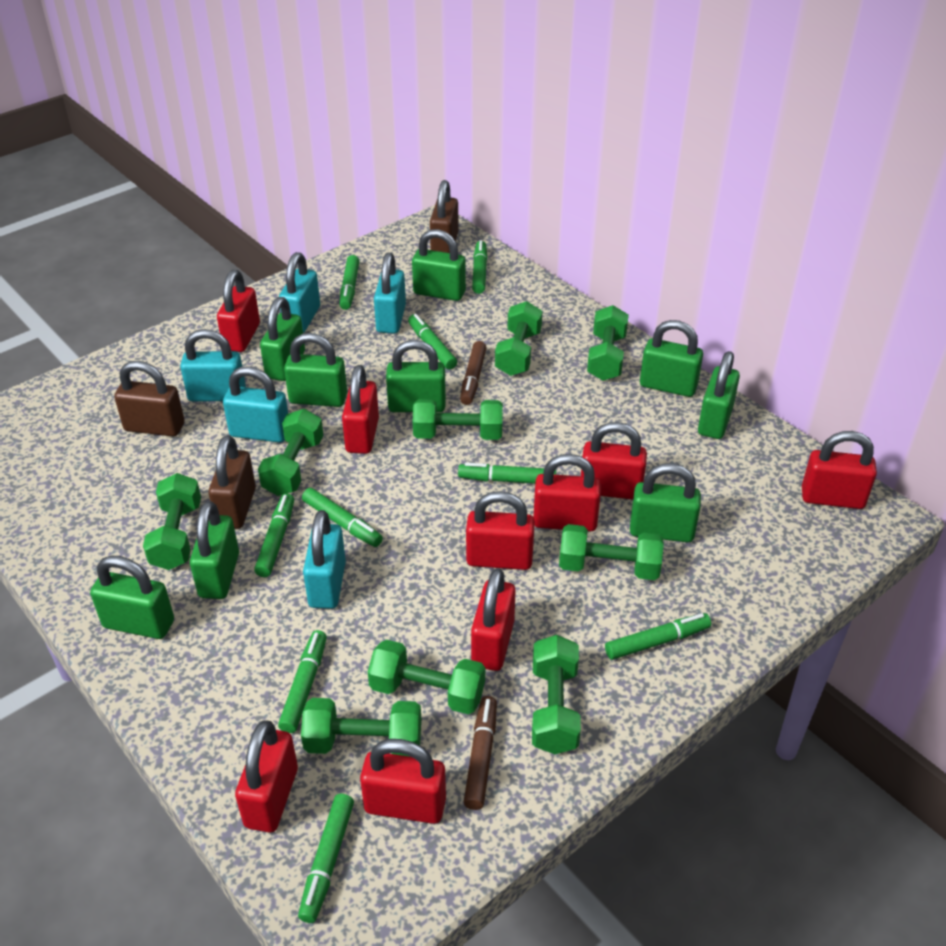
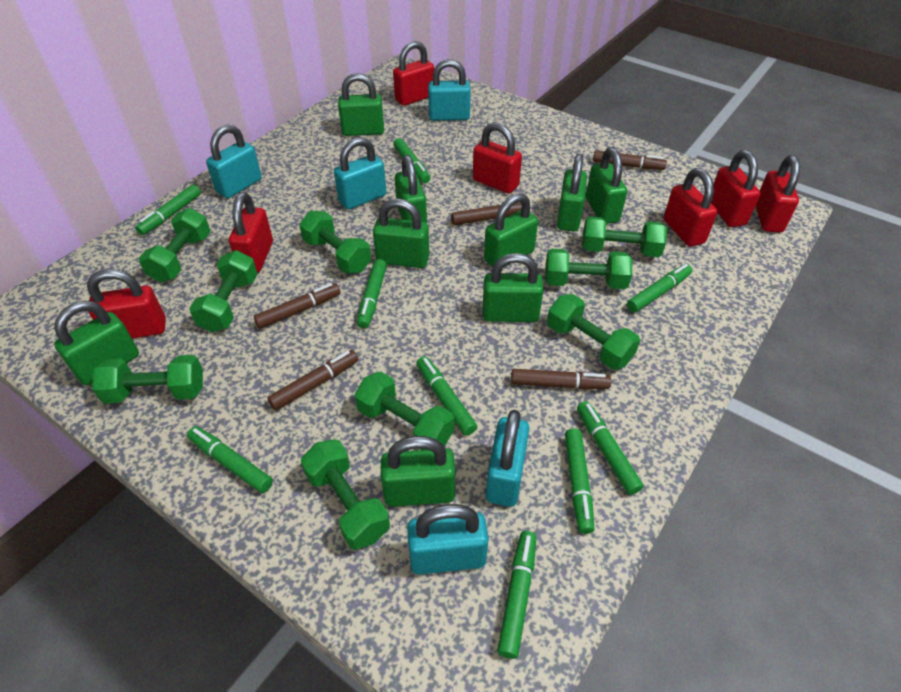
brown marker: 2 -> 5
brown padlock: 3 -> 0
red padlock: 9 -> 7

